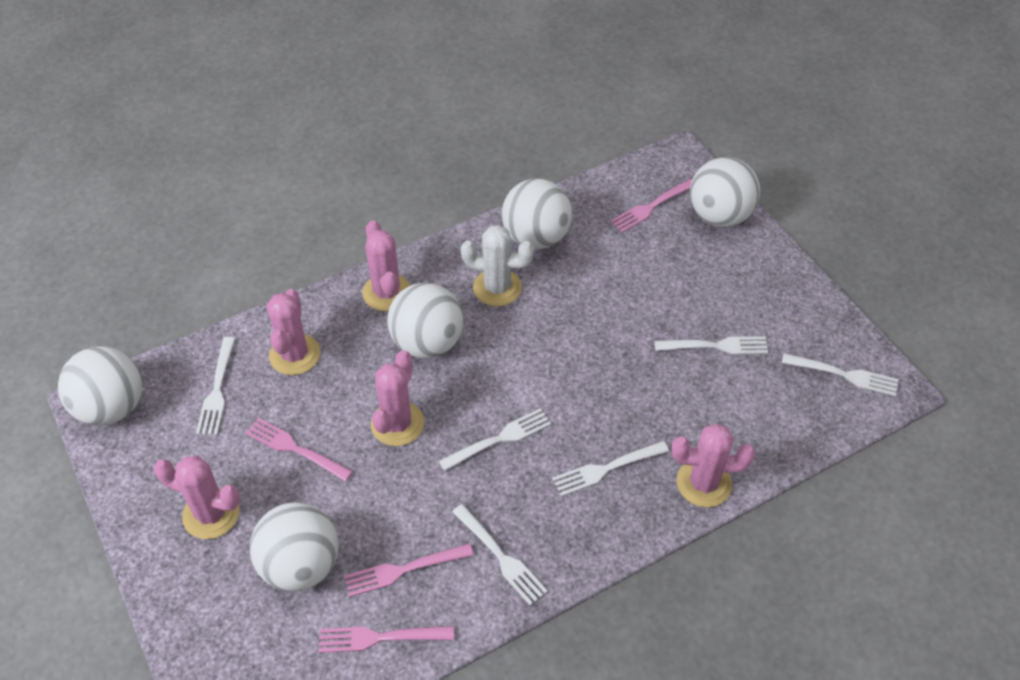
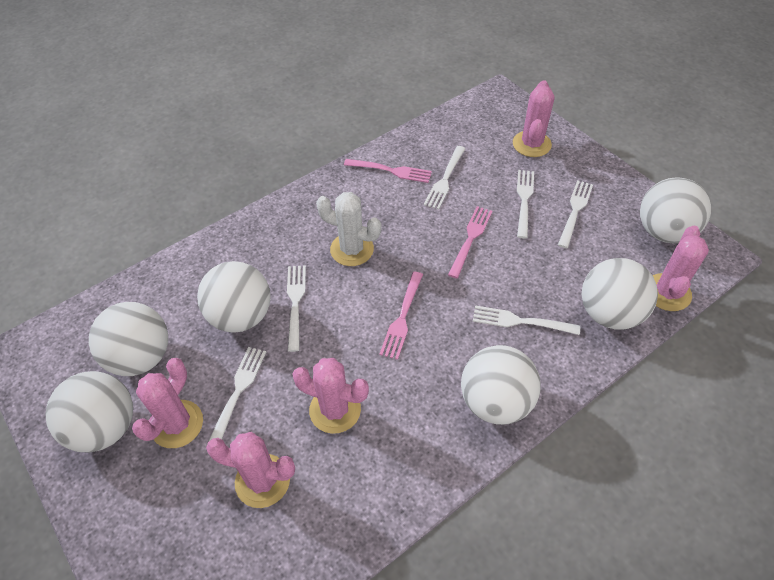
pink fork: 4 -> 3
white ball: 5 -> 6

